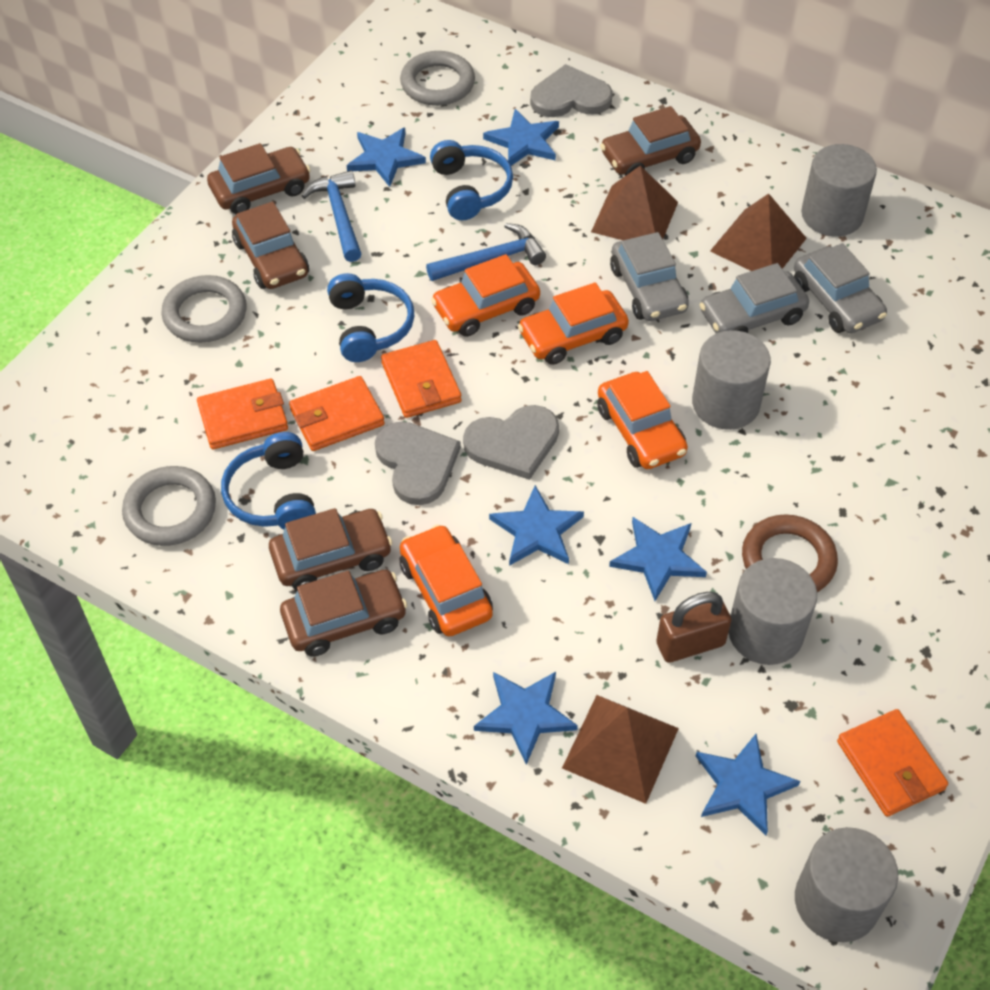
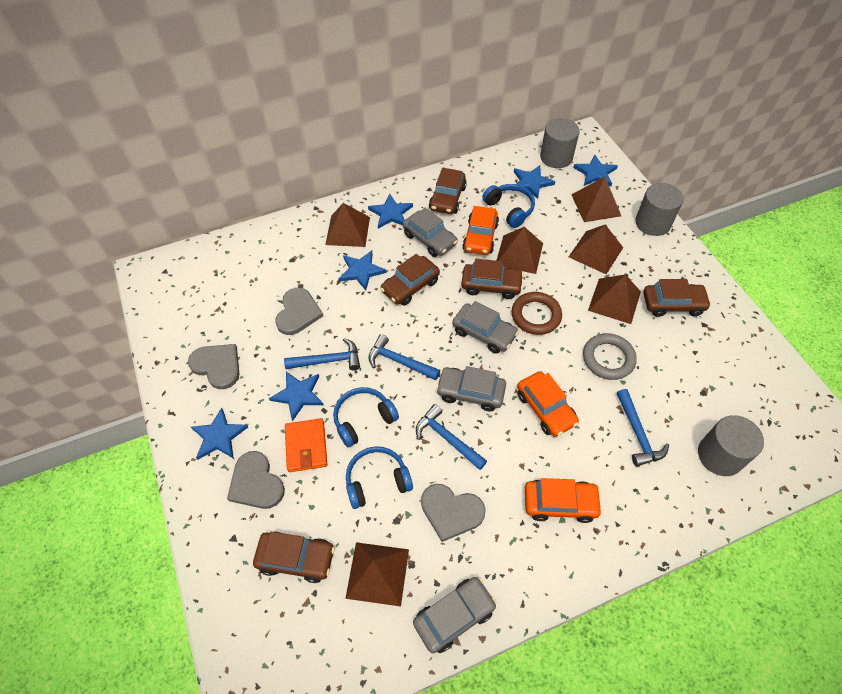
blue hammer: 2 -> 4
brown padlock: 1 -> 0
brown pyramid: 3 -> 6
grey car: 3 -> 4
grey cylinder: 4 -> 3
grey heart: 3 -> 4
grey ring: 3 -> 1
orange car: 4 -> 3
orange wallet: 4 -> 1

